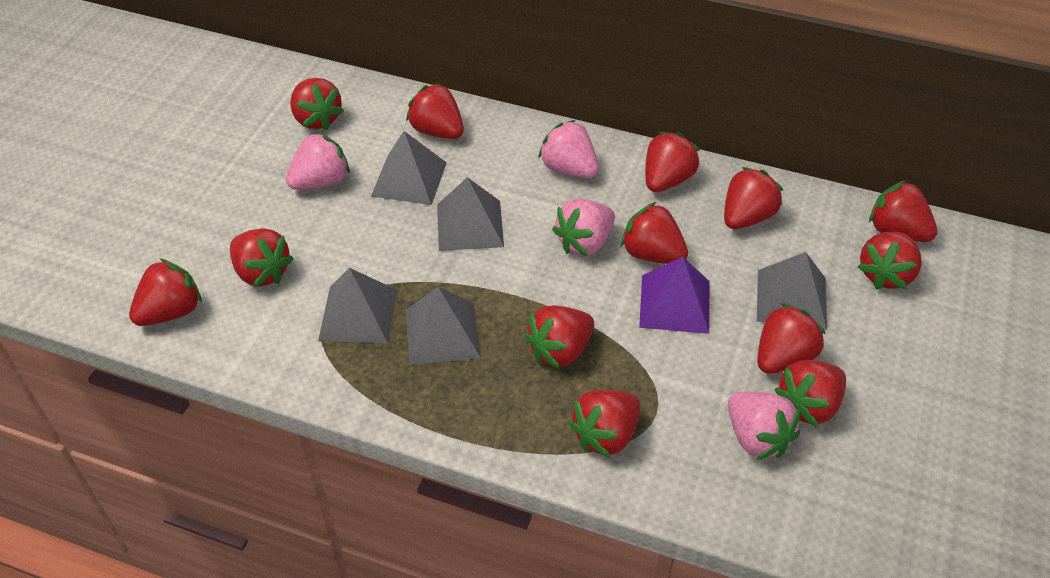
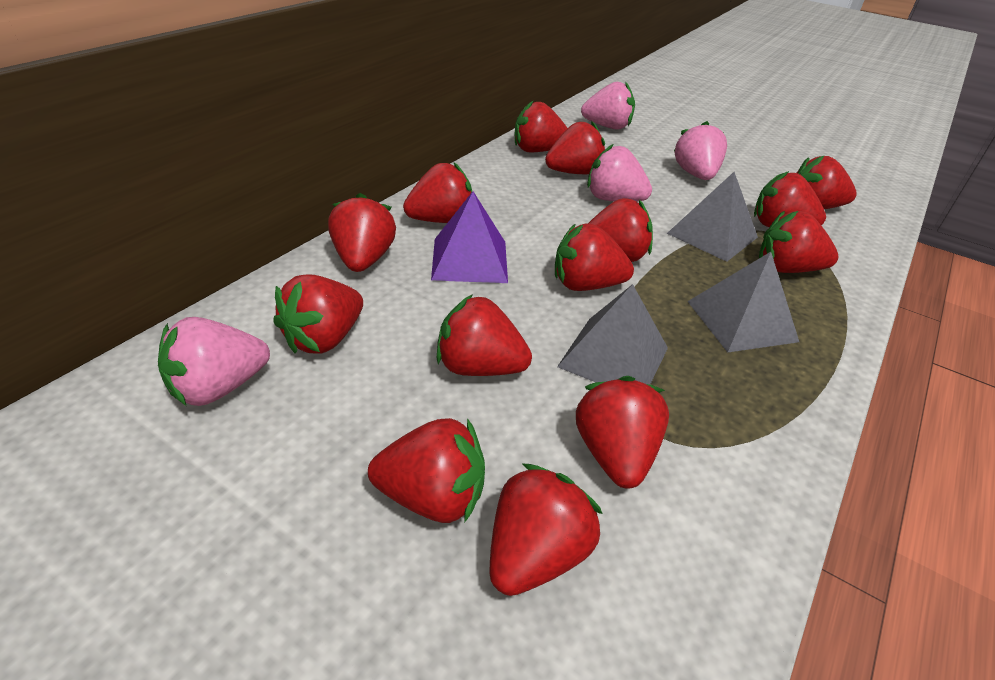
grey pyramid: 5 -> 3
red strawberry: 13 -> 14

